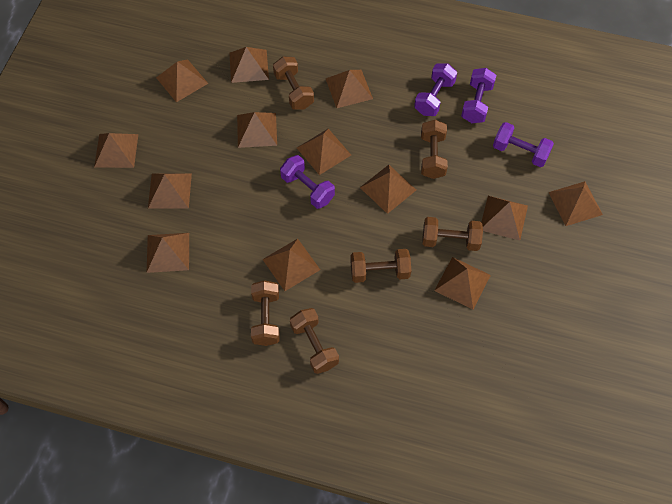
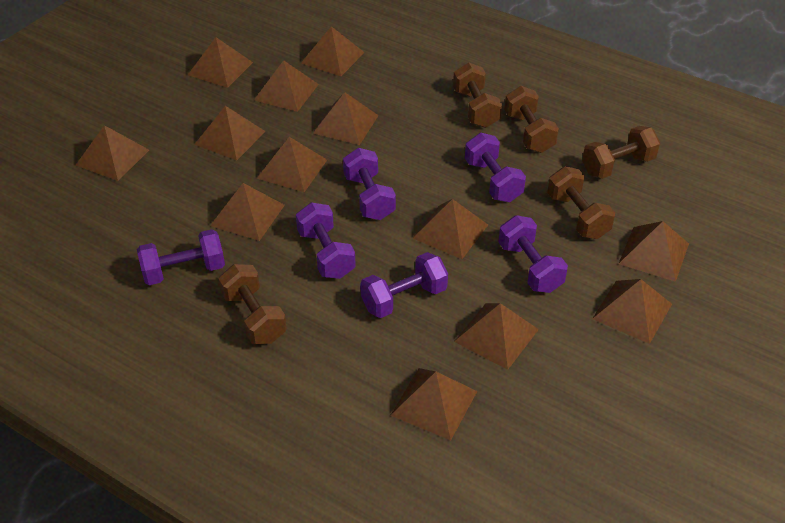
brown dumbbell: 6 -> 5
purple dumbbell: 4 -> 6

